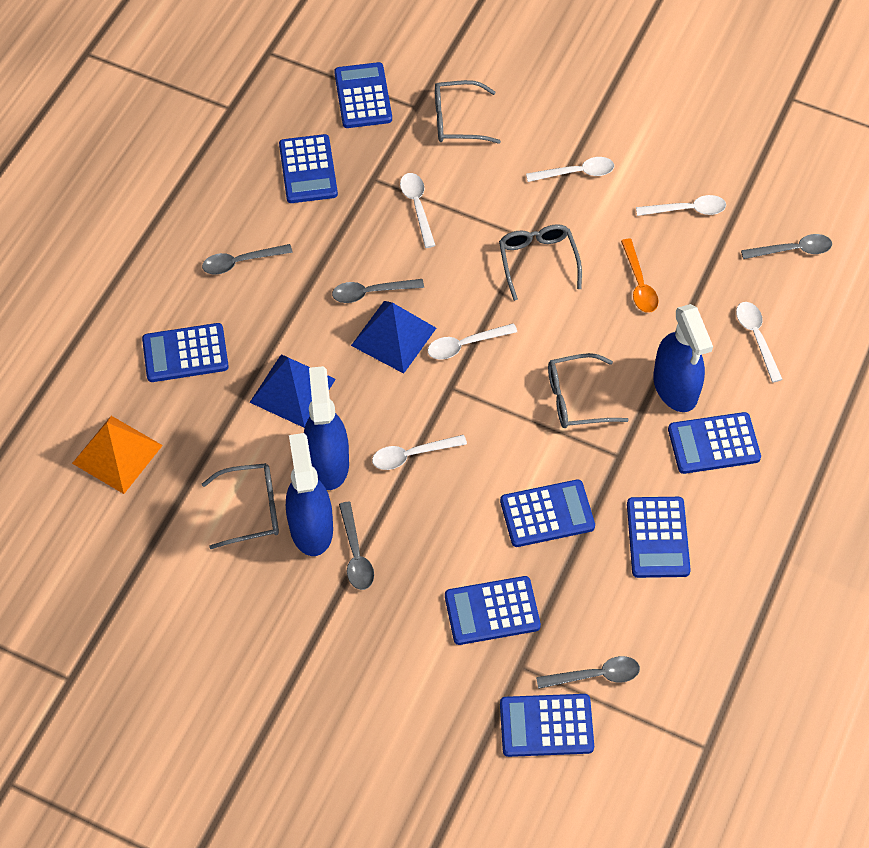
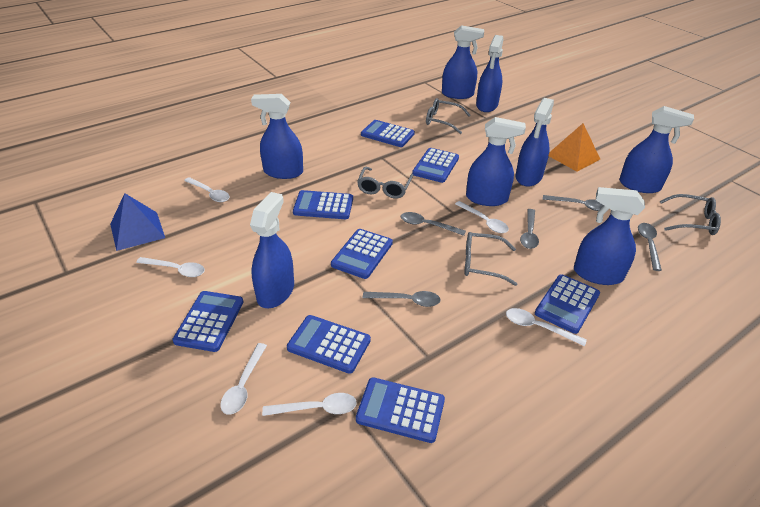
blue pyramid: 2 -> 1
blue spray bottle: 3 -> 8
orange spoon: 1 -> 0

